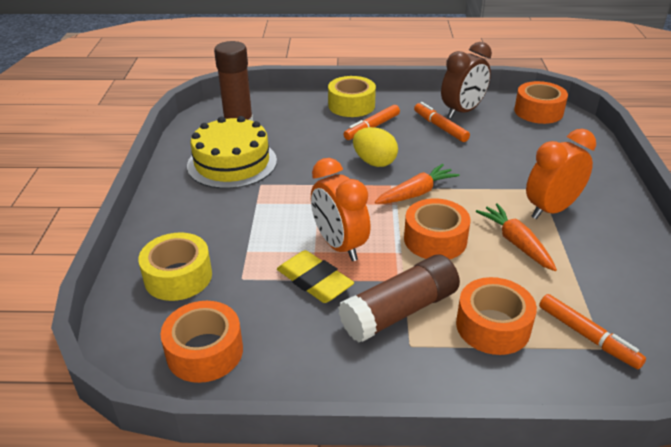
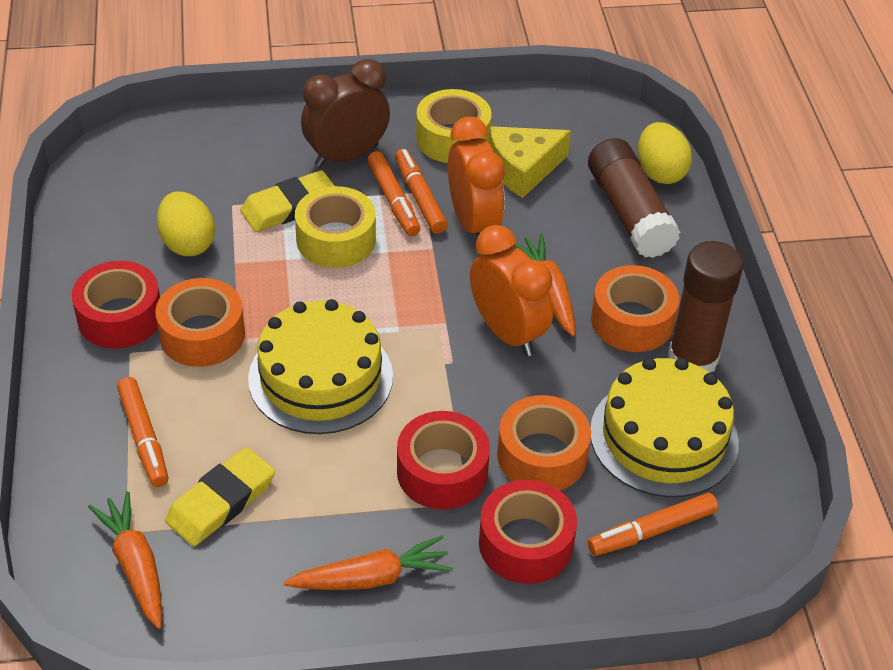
orange carrot: 2 -> 3
orange marker: 3 -> 4
orange tape: 4 -> 3
red tape: 0 -> 3
yellow cake: 1 -> 2
yellow cheese: 0 -> 1
yellow egg: 1 -> 2
yellow eraser: 1 -> 2

